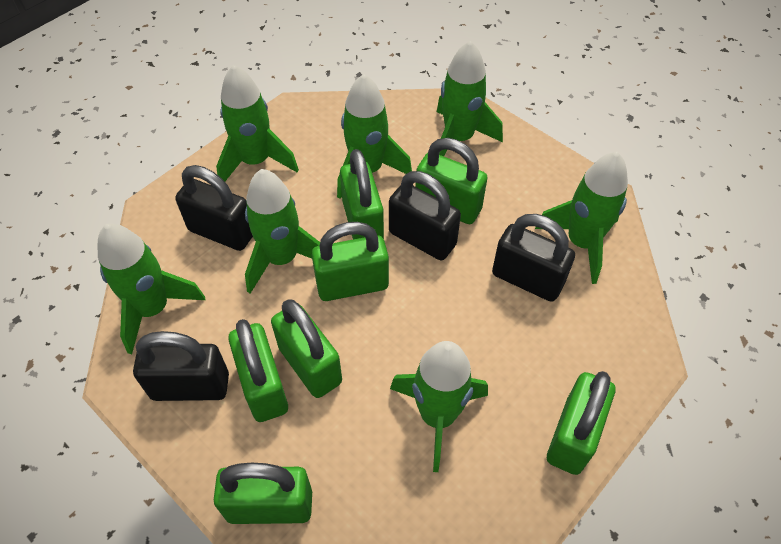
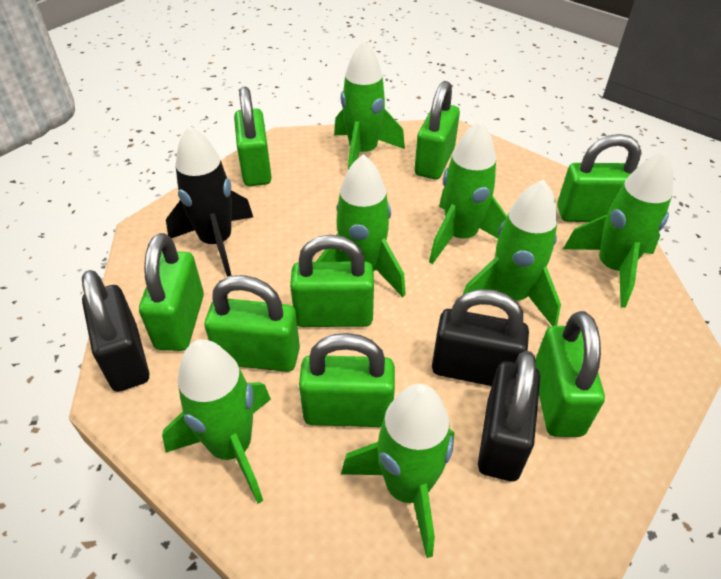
black padlock: 4 -> 3
black rocket: 0 -> 1
green padlock: 7 -> 8

